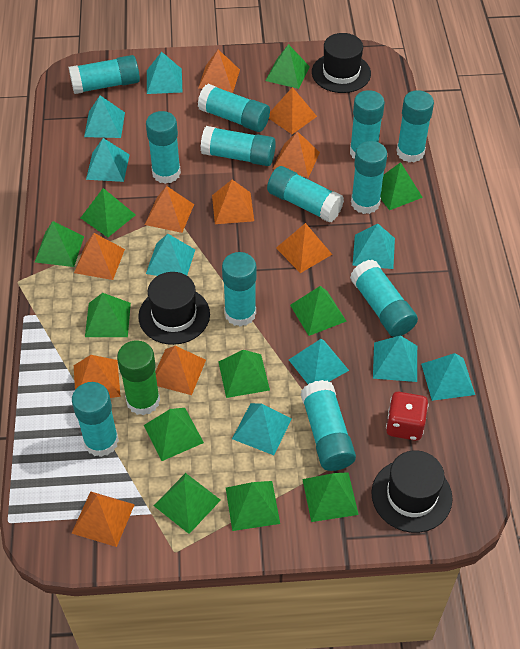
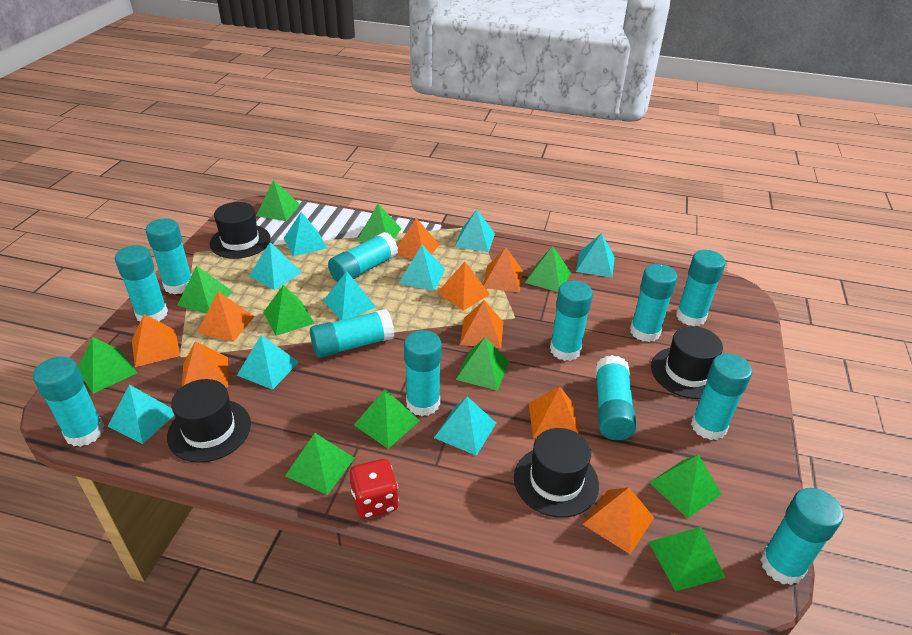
black hat: 3 -> 4
green glue stick: 1 -> 0
orange pyramid: 10 -> 9

